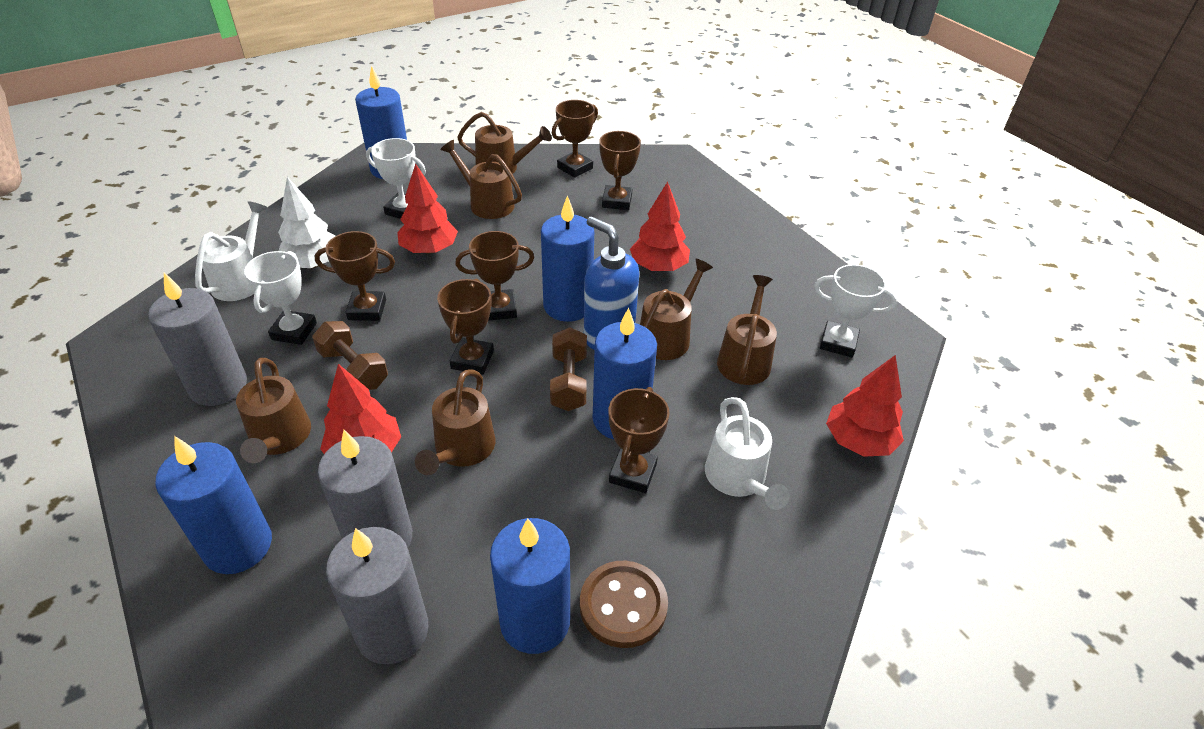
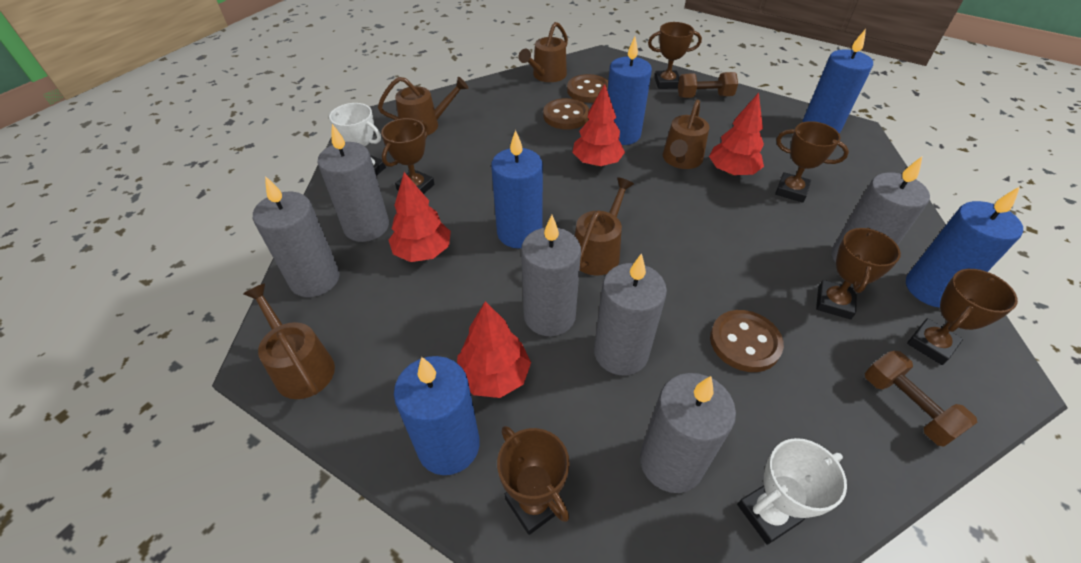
blue soap dispenser: 1 -> 0
brown button: 1 -> 3
brown watering can: 6 -> 5
grey candle: 3 -> 6
white tree: 1 -> 0
white trophy: 3 -> 2
white watering can: 2 -> 0

